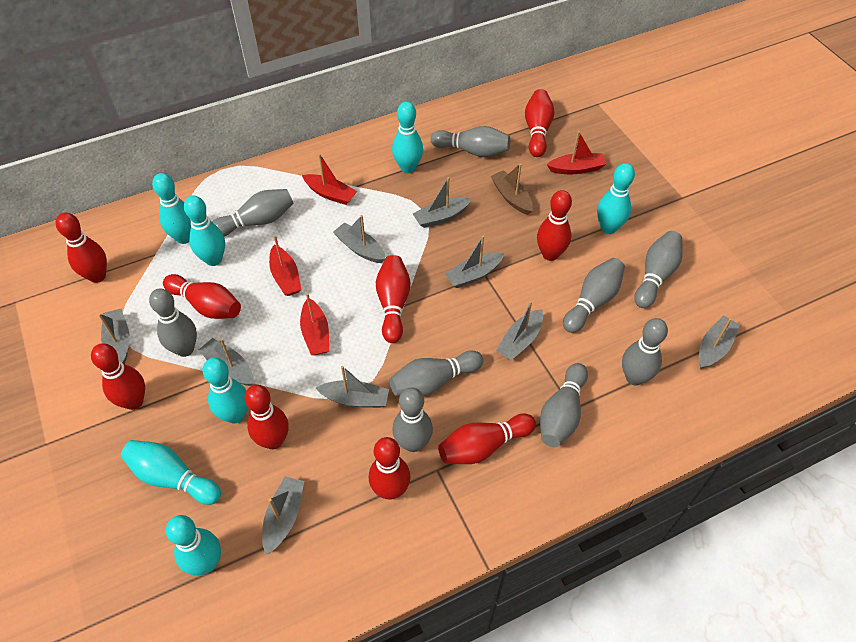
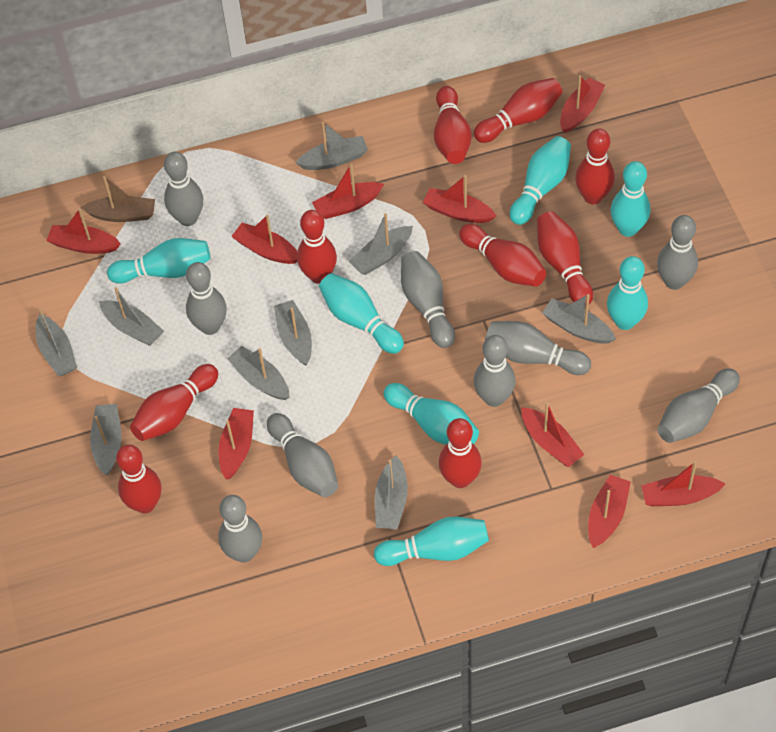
red boat: 4 -> 9

